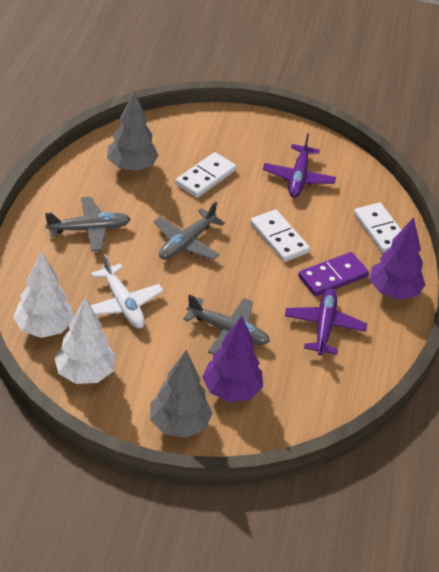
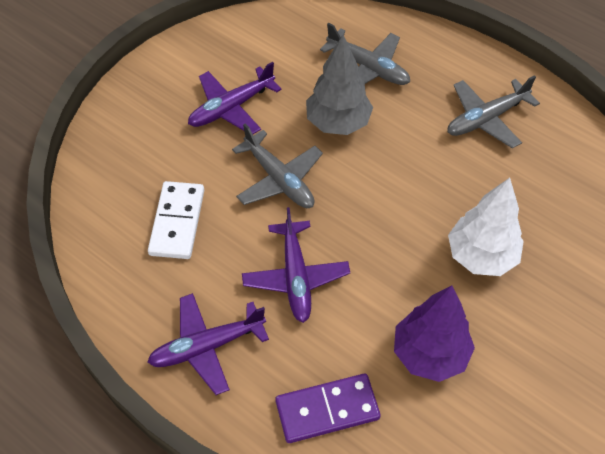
grey tree: 2 -> 1
purple plane: 2 -> 3
purple tree: 2 -> 1
white domino: 3 -> 1
white plane: 1 -> 0
white tree: 2 -> 1

